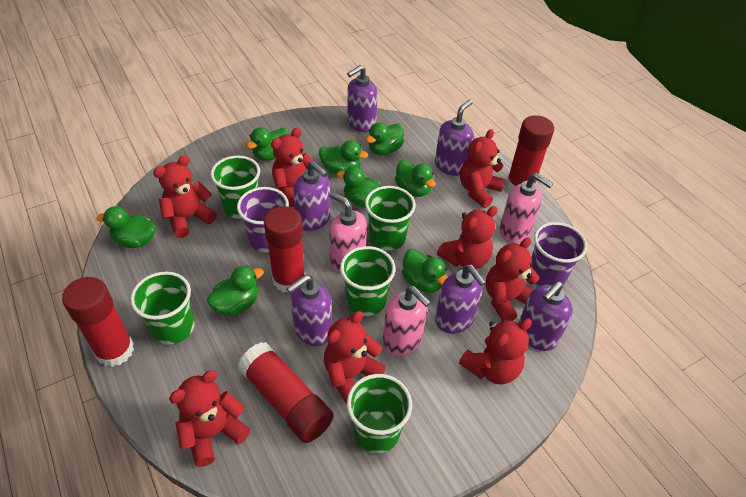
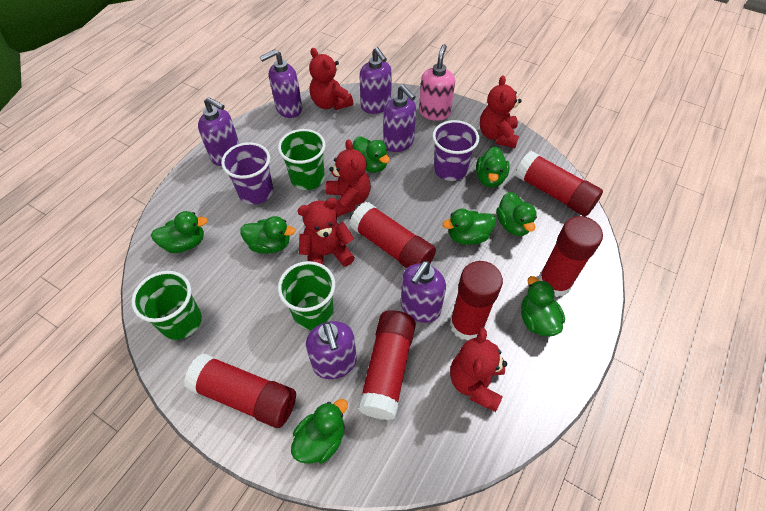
green cup: 5 -> 3
pink soap dispenser: 3 -> 1
red glue stick: 4 -> 6
red teddy bear: 8 -> 5

